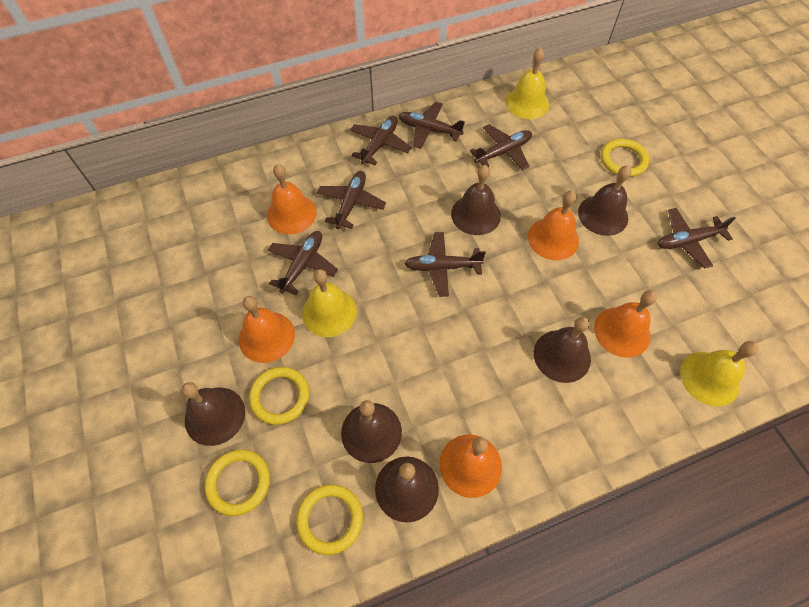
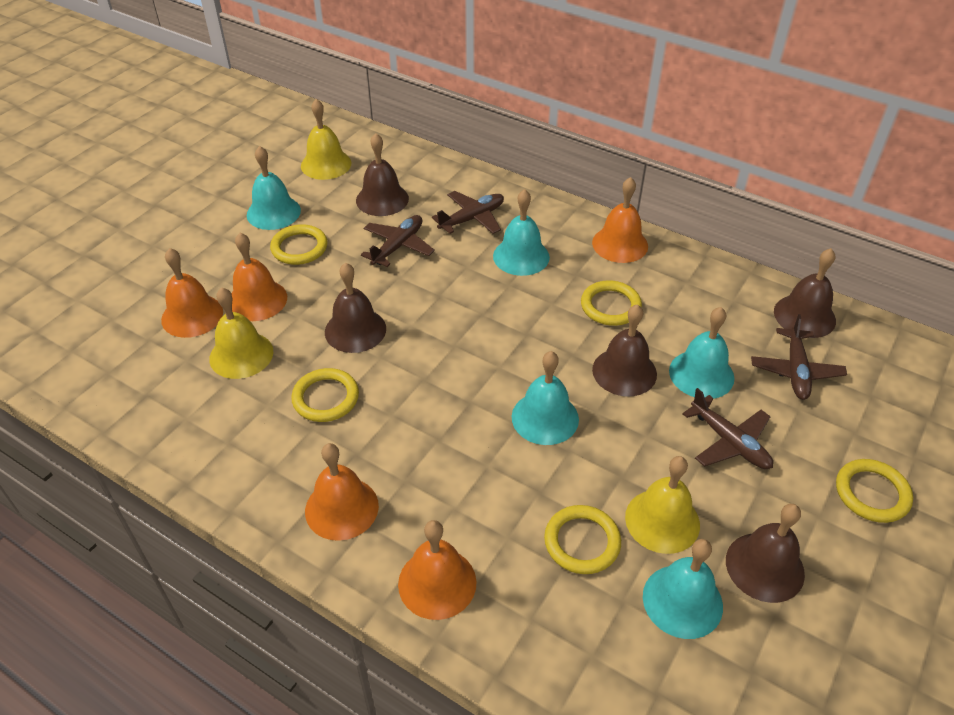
brown bell: 6 -> 5
brown plane: 7 -> 4
turquoise bell: 0 -> 5
yellow ring: 4 -> 5

